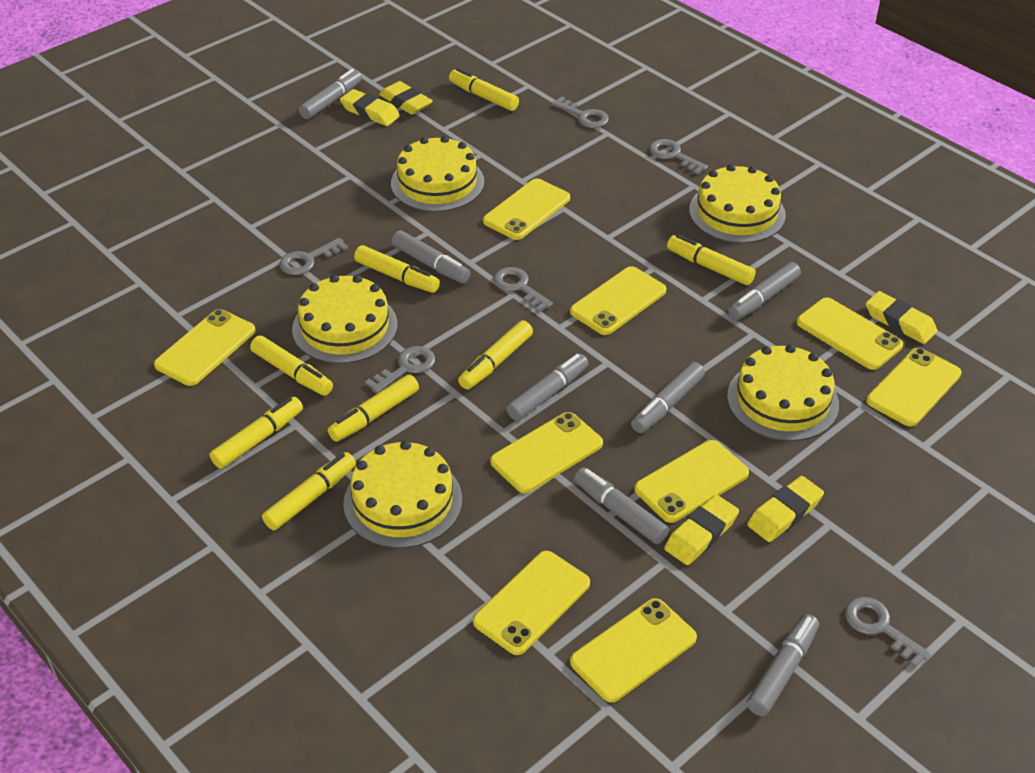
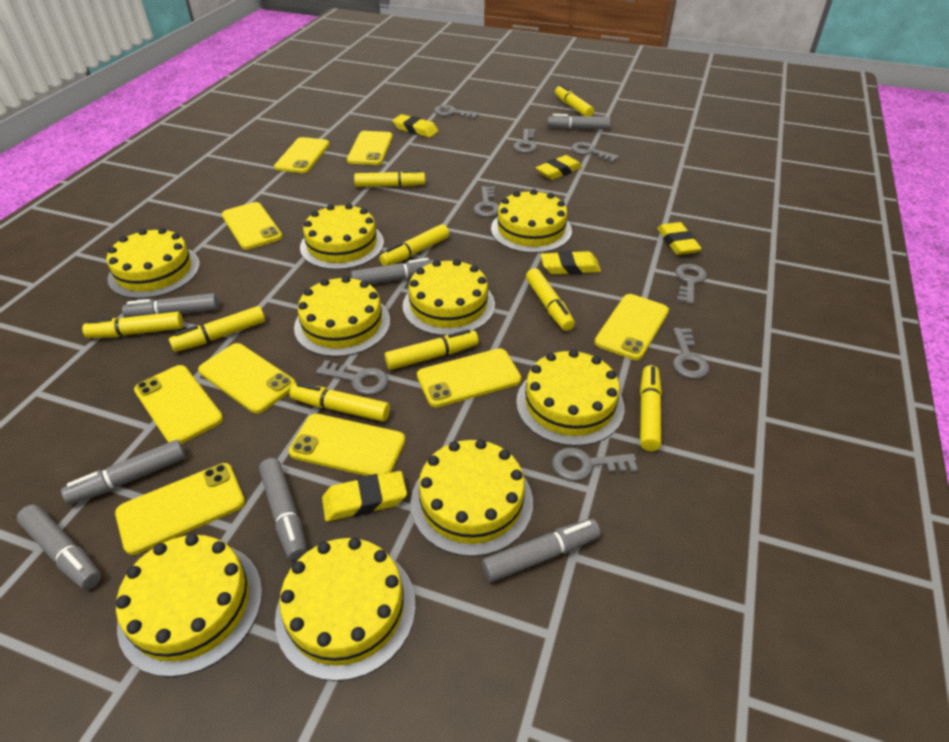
grey key: 6 -> 8
yellow cake: 5 -> 9
yellow marker: 8 -> 9

